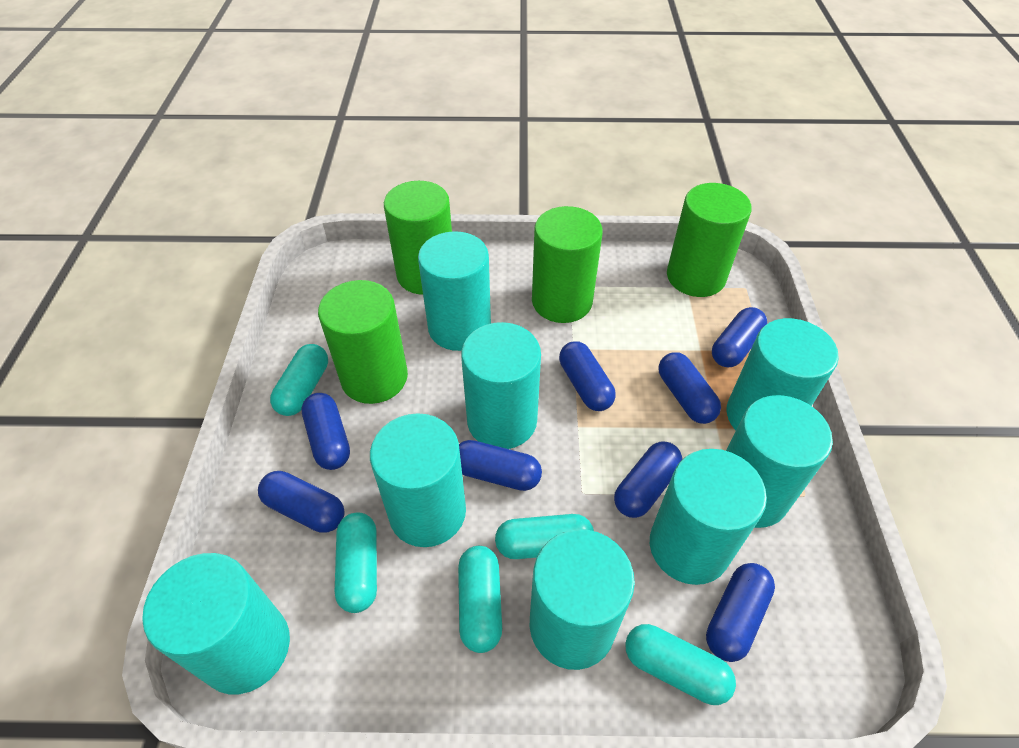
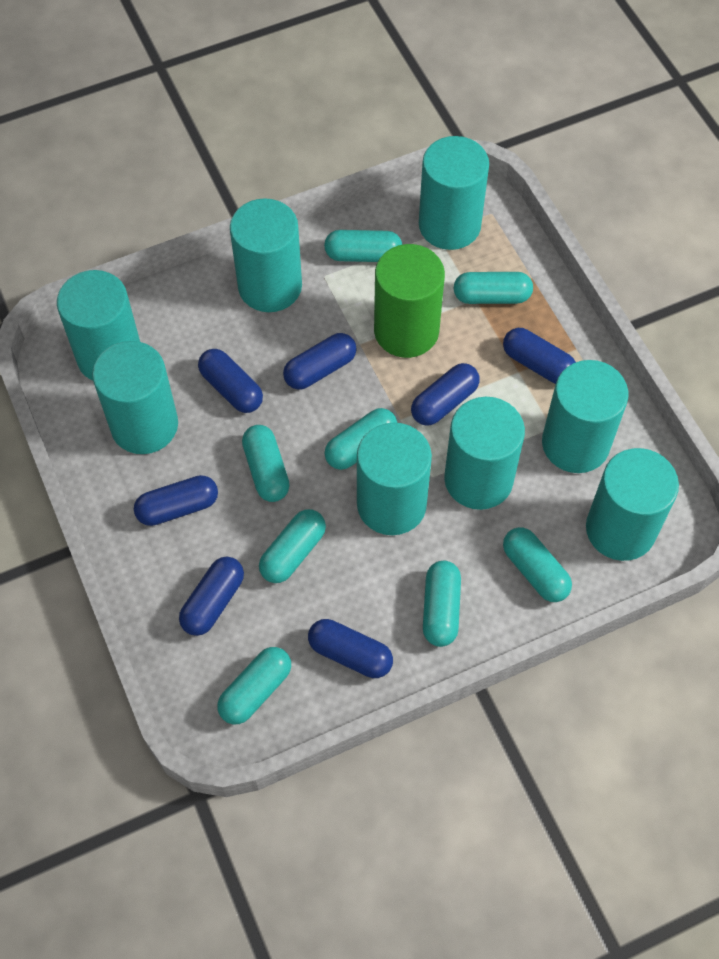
blue capsule: 8 -> 7
green cylinder: 4 -> 1
turquoise capsule: 5 -> 8

